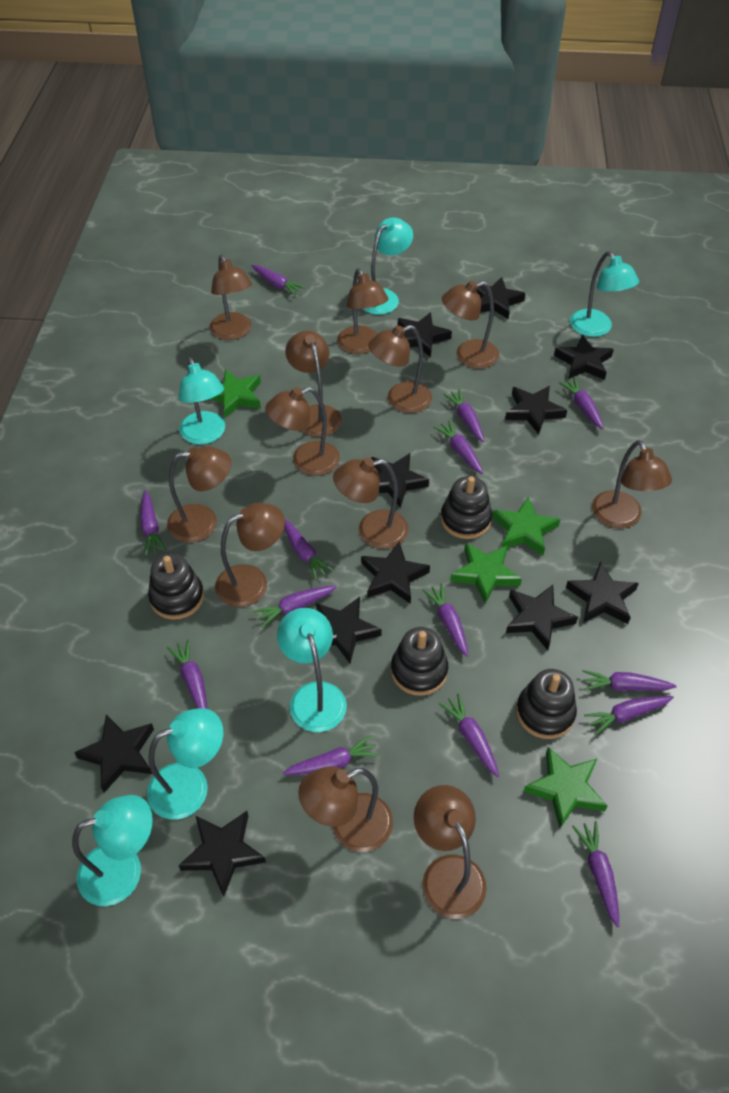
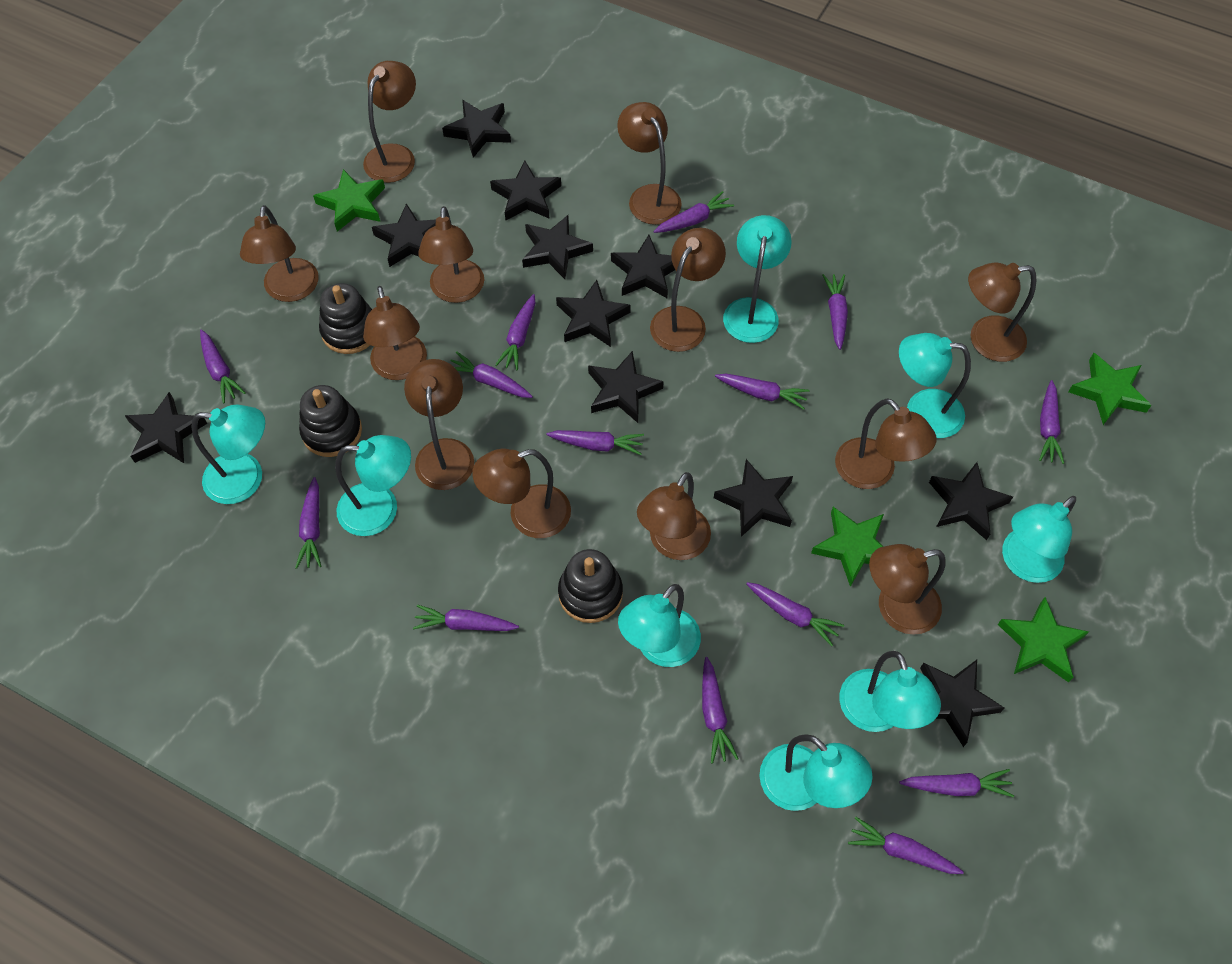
black stacking toy: 4 -> 3
turquoise lamp: 6 -> 8

